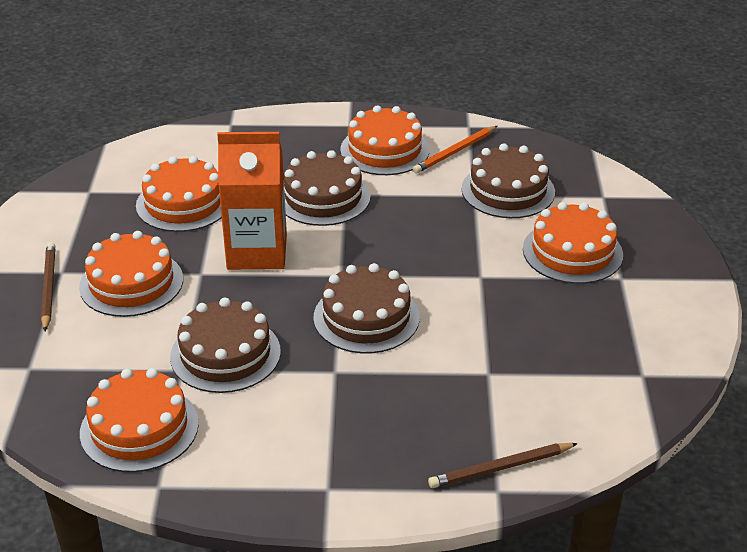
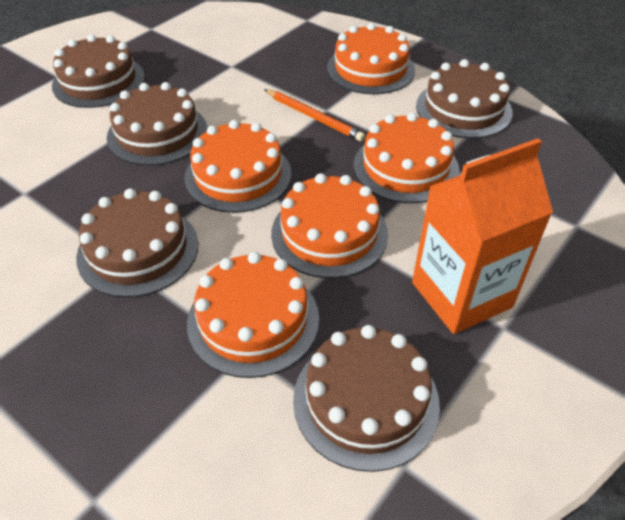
brown cake: 4 -> 5
brown pencil: 2 -> 0

